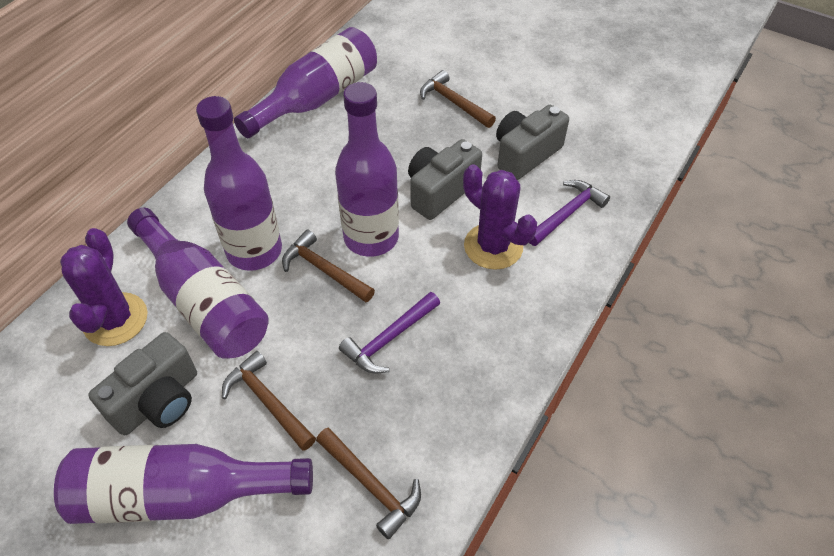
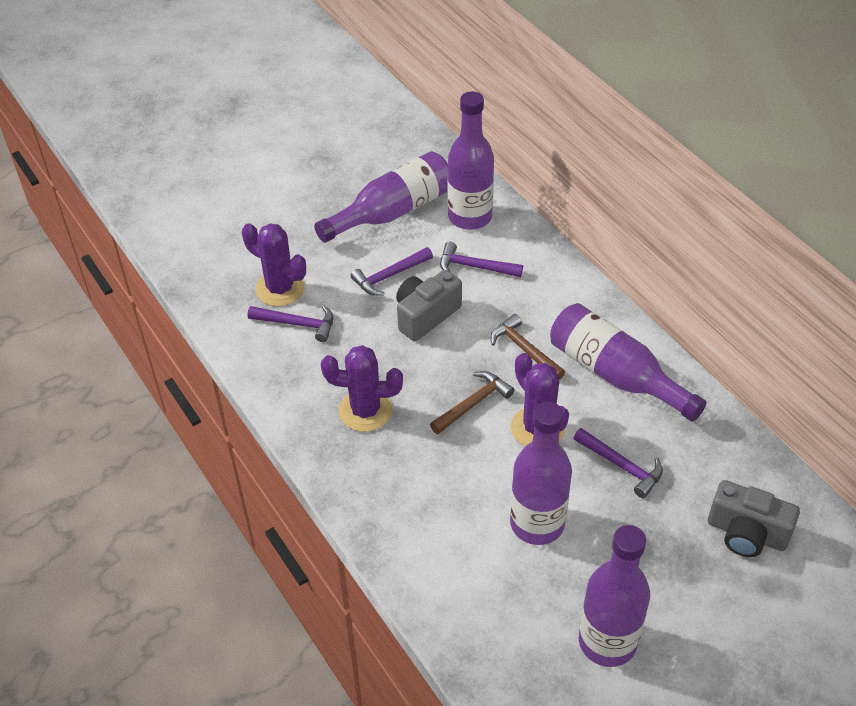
brown hammer: 4 -> 2
grey camera: 3 -> 2
purple cactus: 2 -> 3
purple hammer: 2 -> 4

